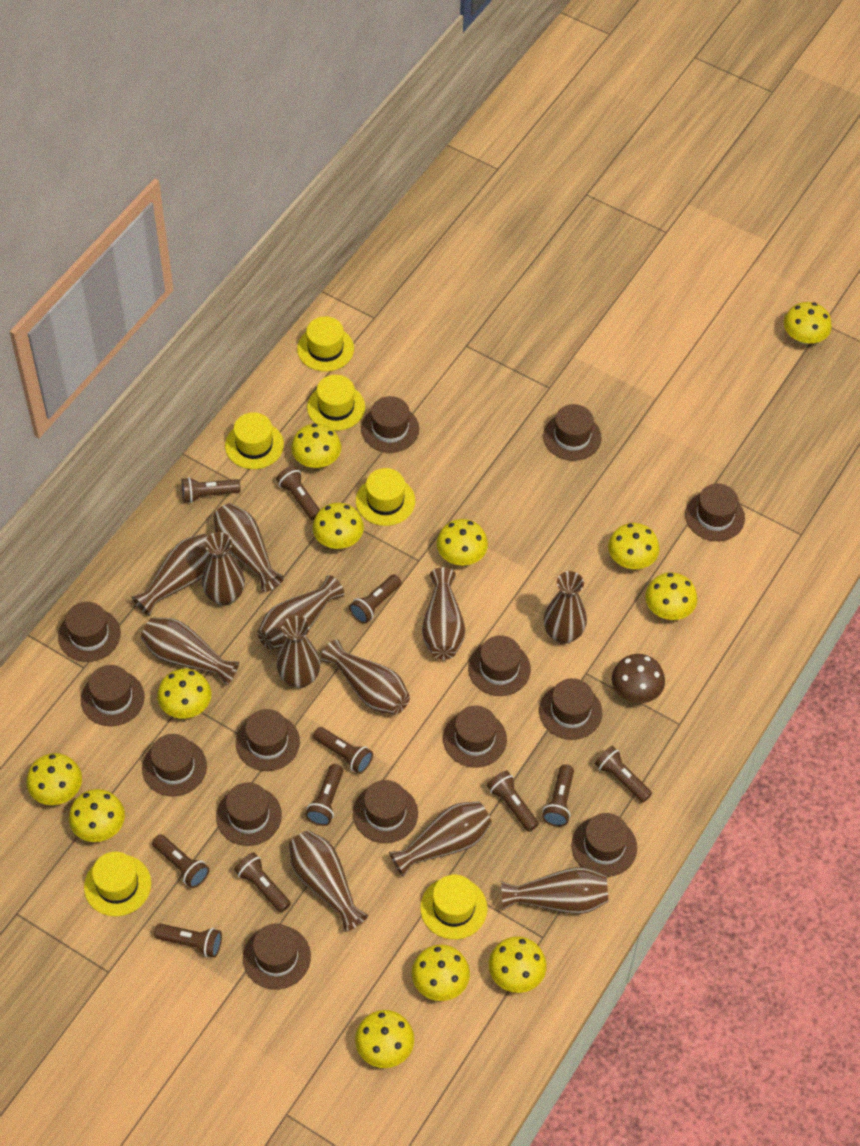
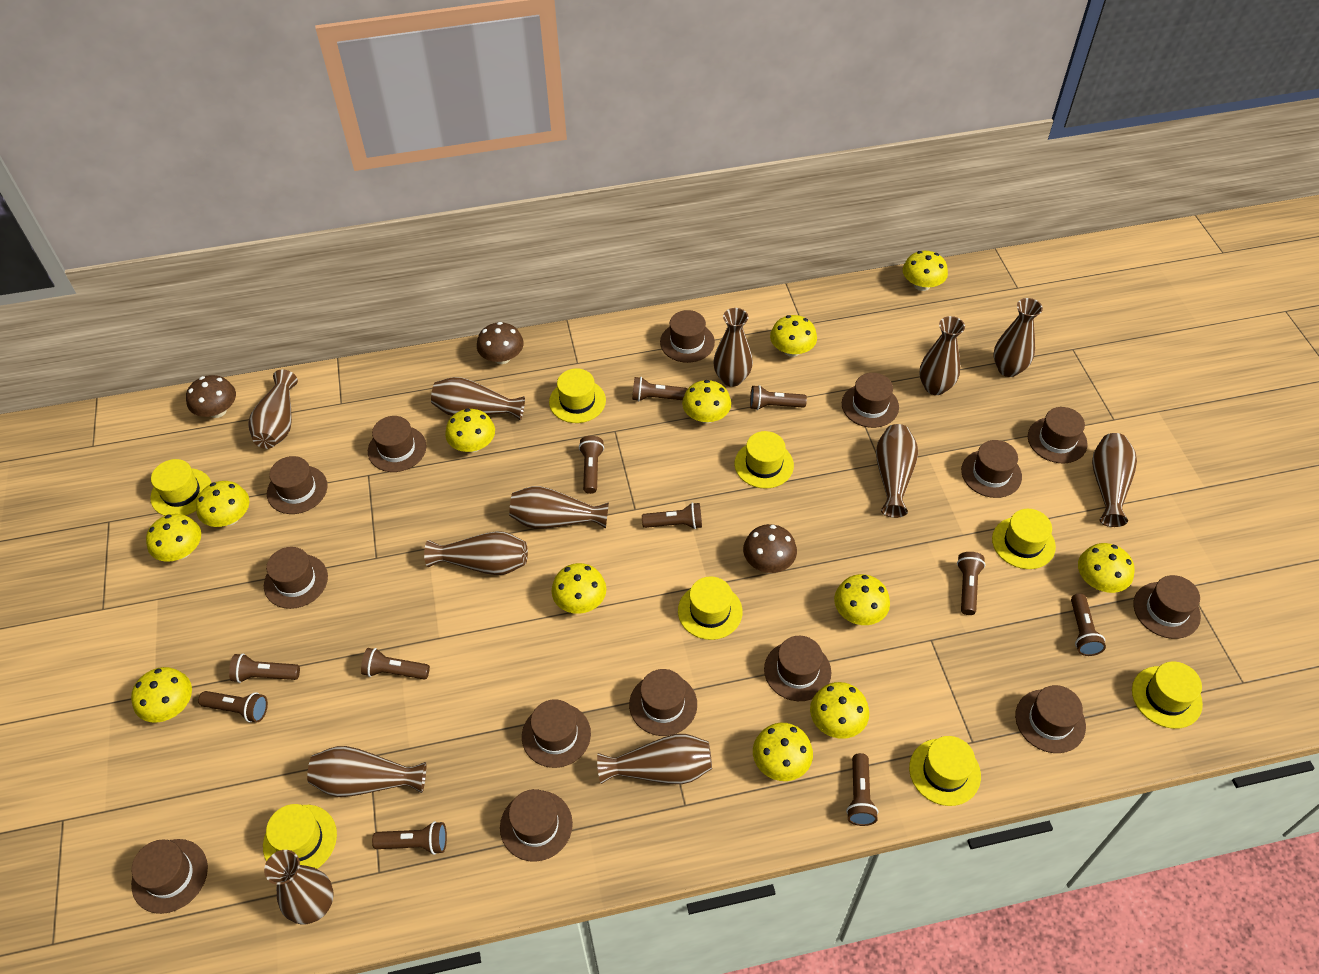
brown mushroom: 1 -> 3
yellow hat: 6 -> 8

